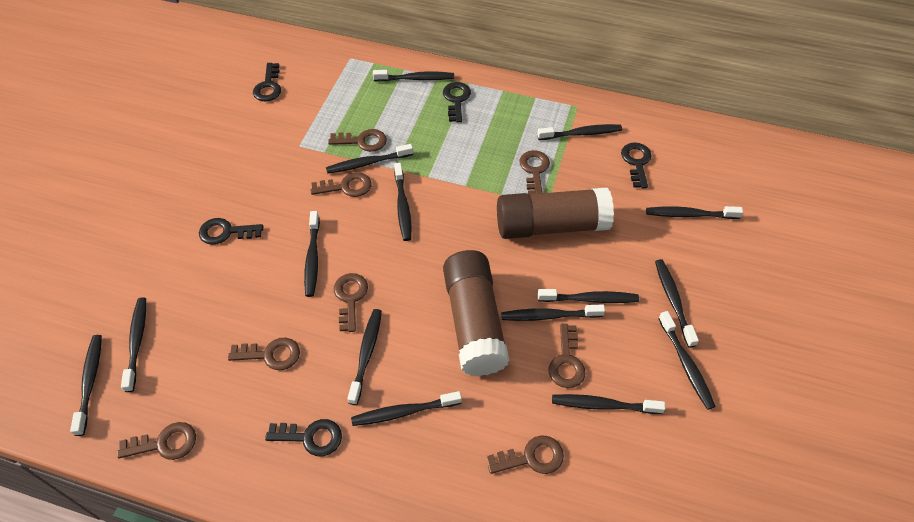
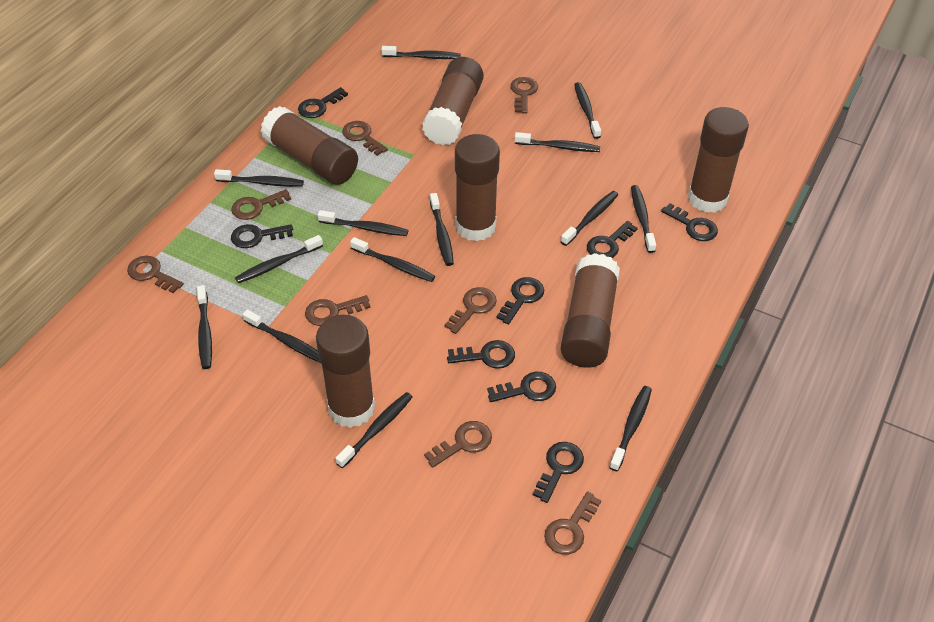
black key: 5 -> 8
black toothbrush: 15 -> 14
brown glue stick: 2 -> 6

